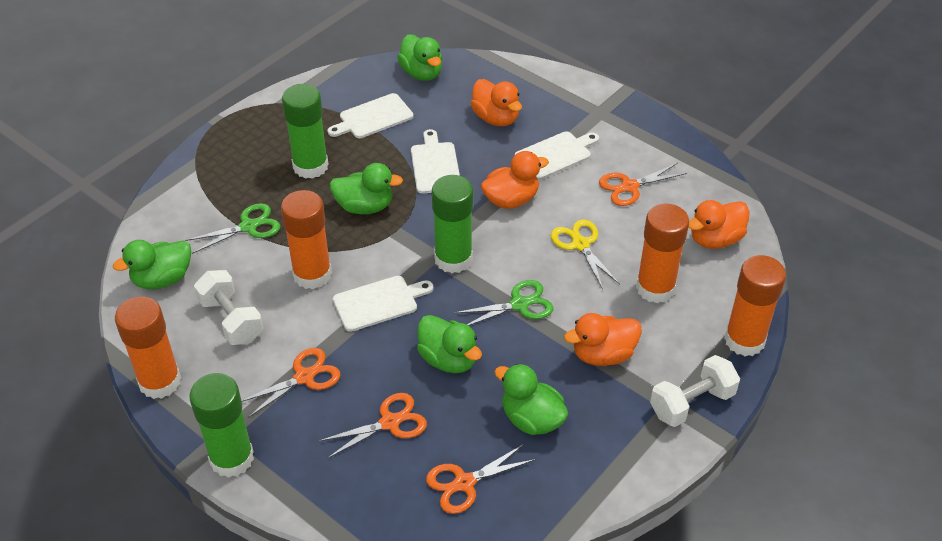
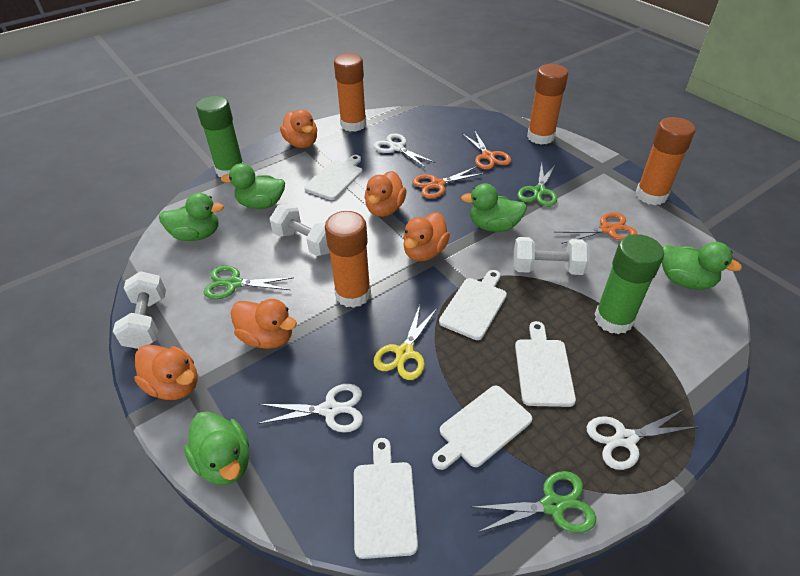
green glue stick: 3 -> 2
green scissors: 2 -> 3
orange duck: 4 -> 5
orange scissors: 4 -> 3
white cutting board: 4 -> 5
white dumbbell: 2 -> 3
white scissors: 0 -> 3

